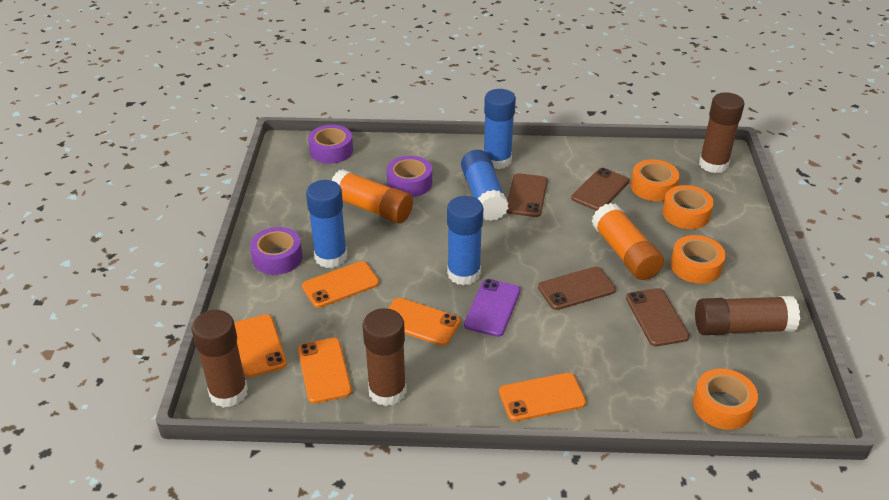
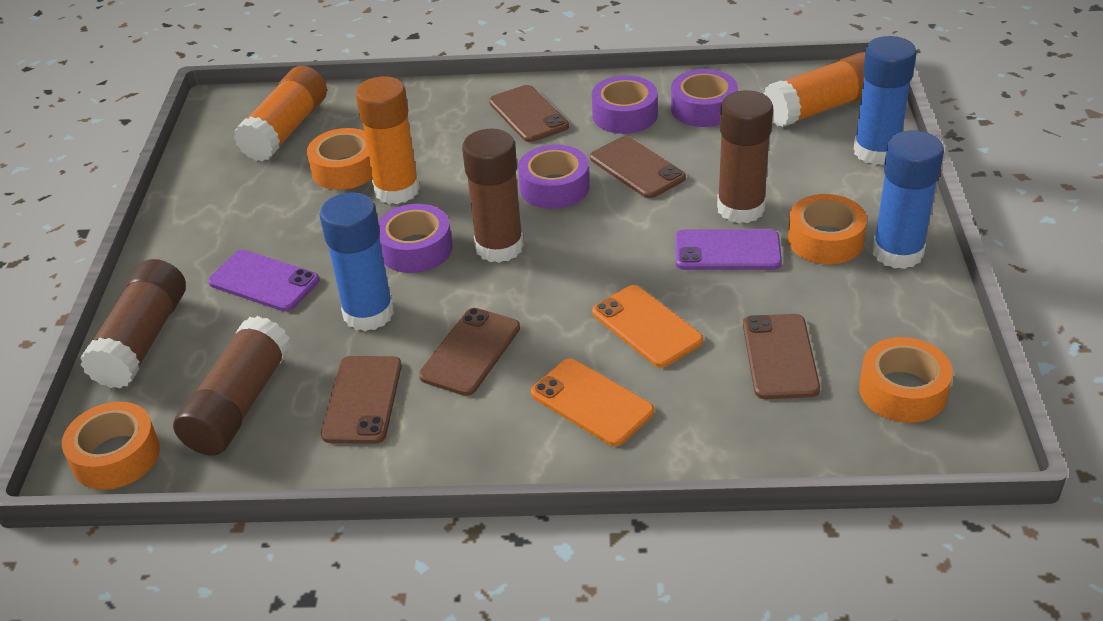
blue glue stick: 4 -> 3
brown phone: 4 -> 5
orange glue stick: 2 -> 3
orange phone: 5 -> 2
purple phone: 1 -> 2
purple tape: 3 -> 4

